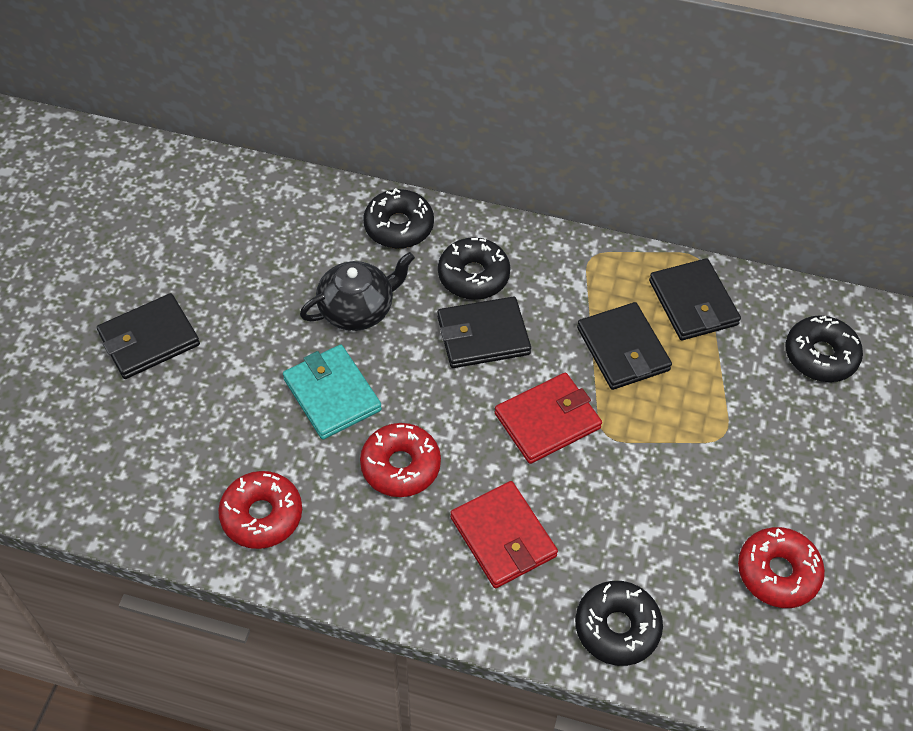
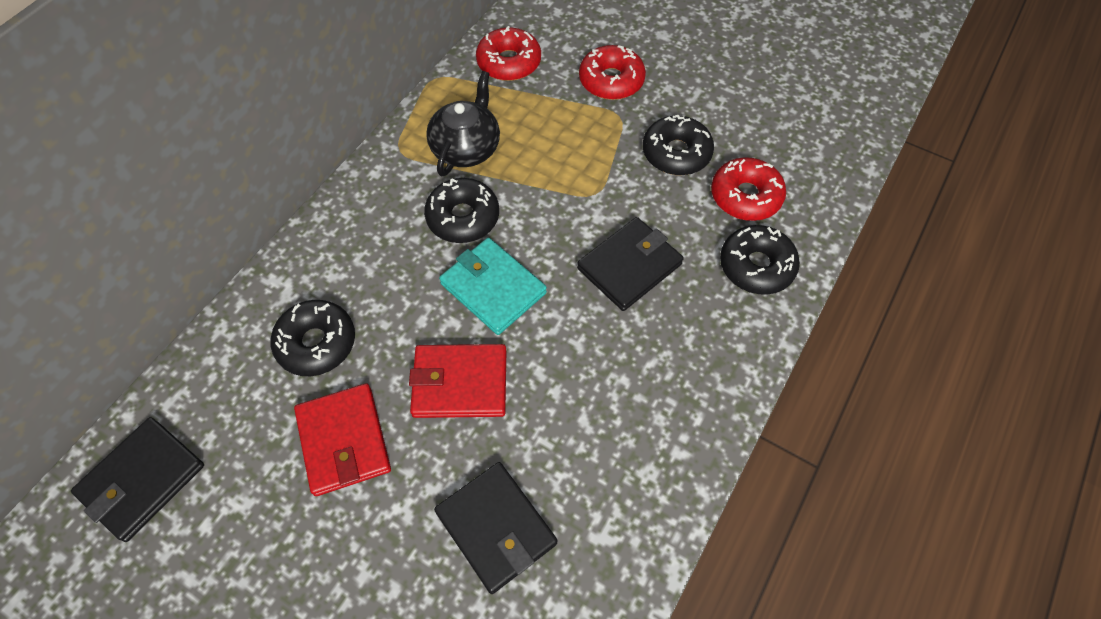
black wallet: 4 -> 3

